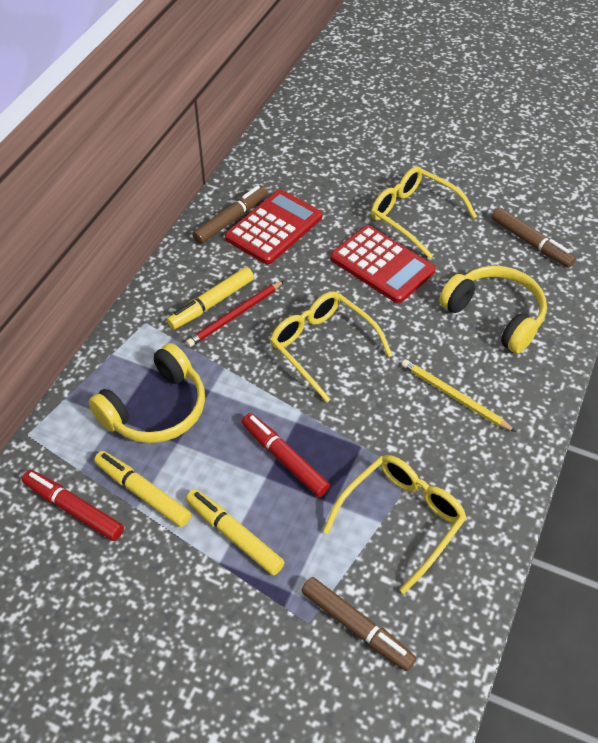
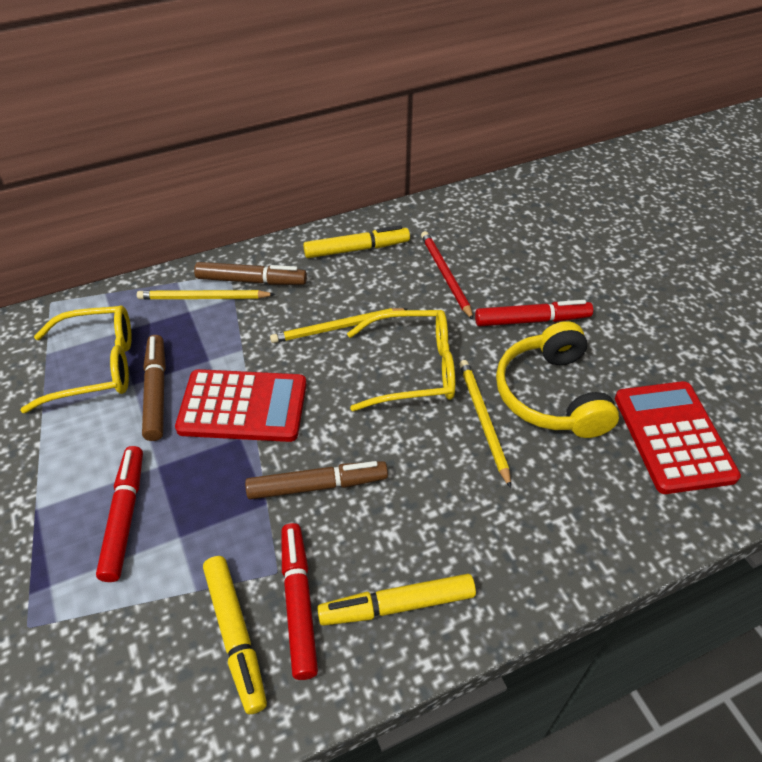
red marker: 2 -> 3
yellow glasses: 3 -> 2
yellow headphones: 2 -> 1
yellow pencil: 1 -> 3

